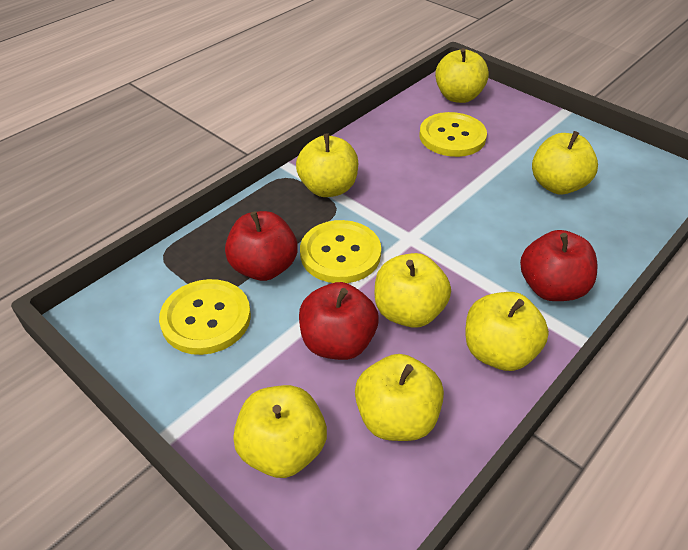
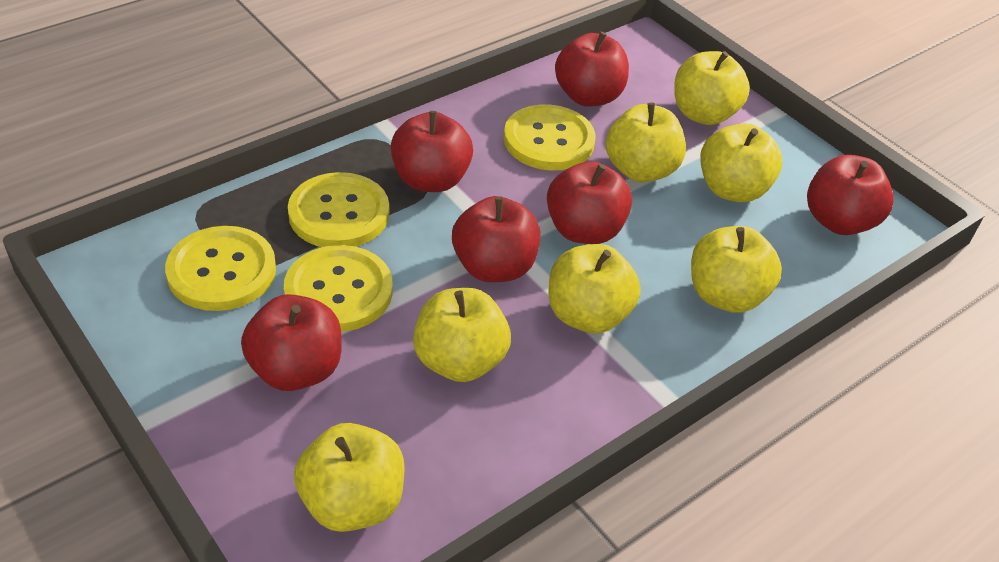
red apple: 3 -> 6
yellow button: 3 -> 4

